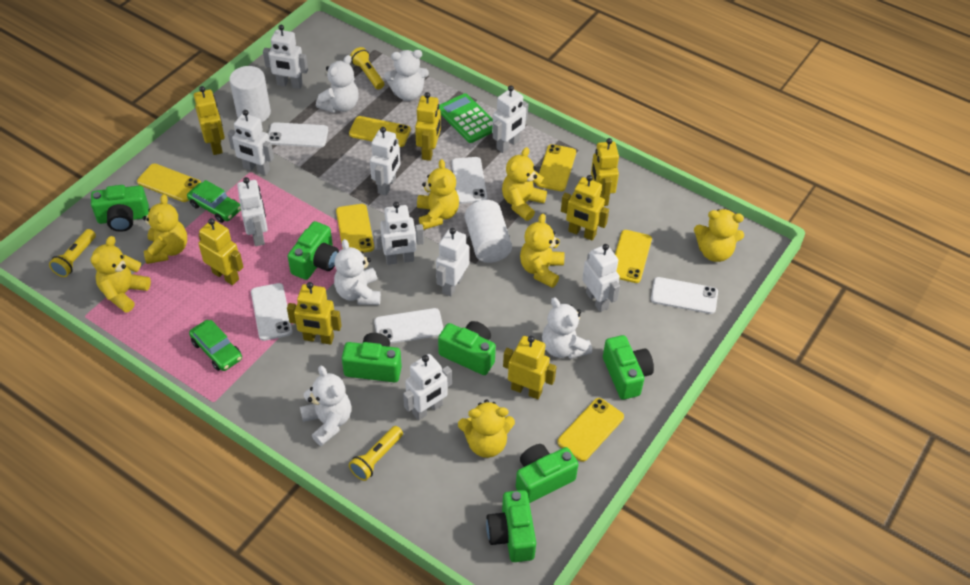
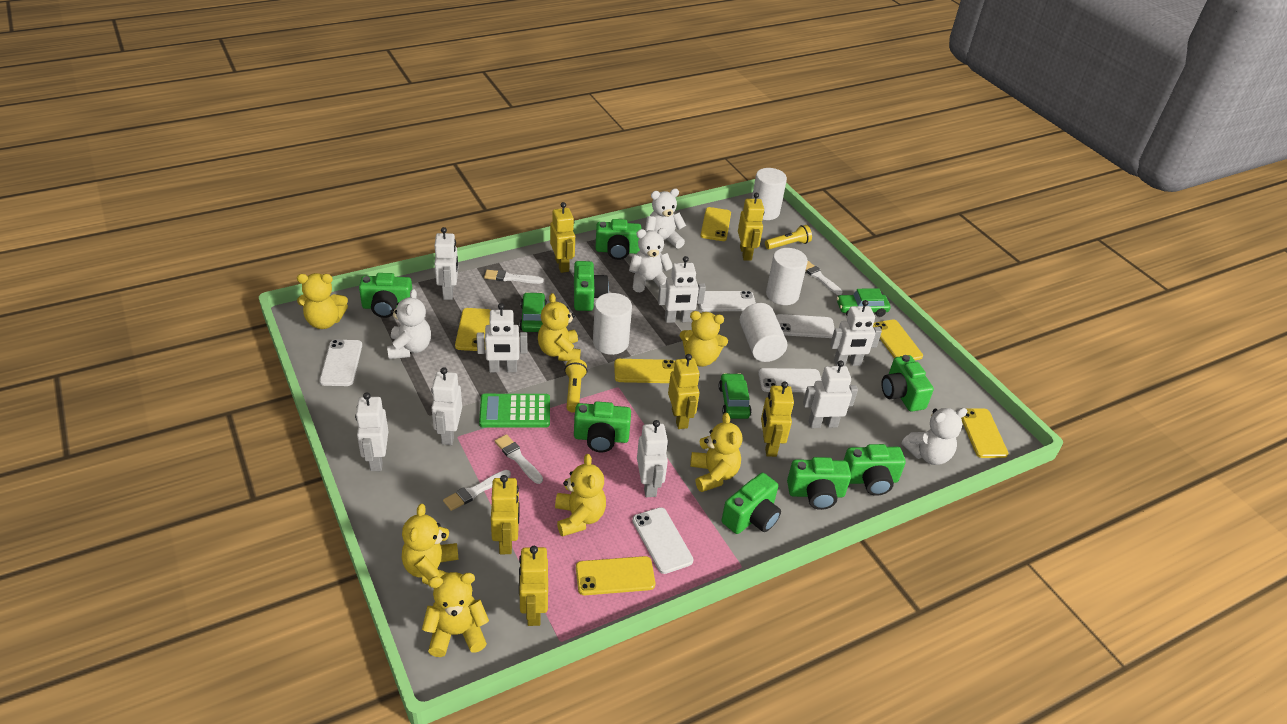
green camera: 7 -> 8
green car: 2 -> 3
white brush: 0 -> 4
white cylinder: 2 -> 4
white robot: 9 -> 8
white teddy bear: 5 -> 4
yellow flashlight: 3 -> 2
yellow robot: 7 -> 6

